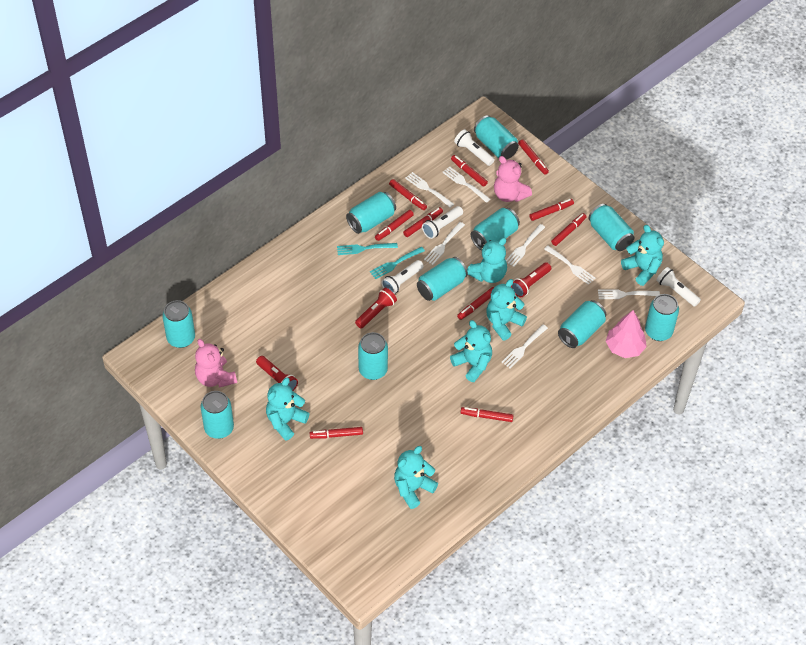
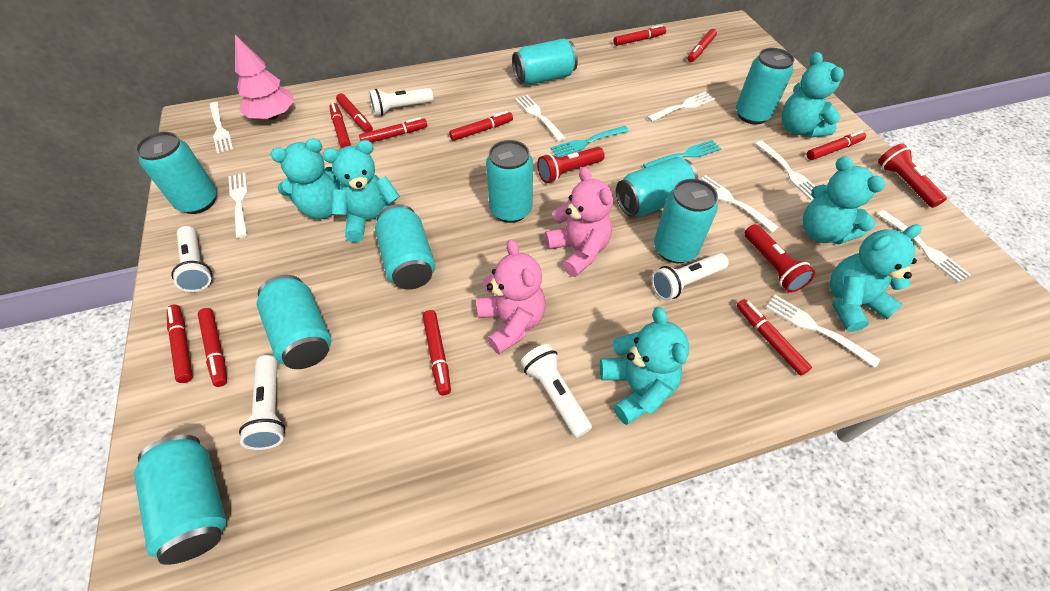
red marker: 10 -> 11
turquoise can: 10 -> 9
white flashlight: 4 -> 5
white fork: 7 -> 8

